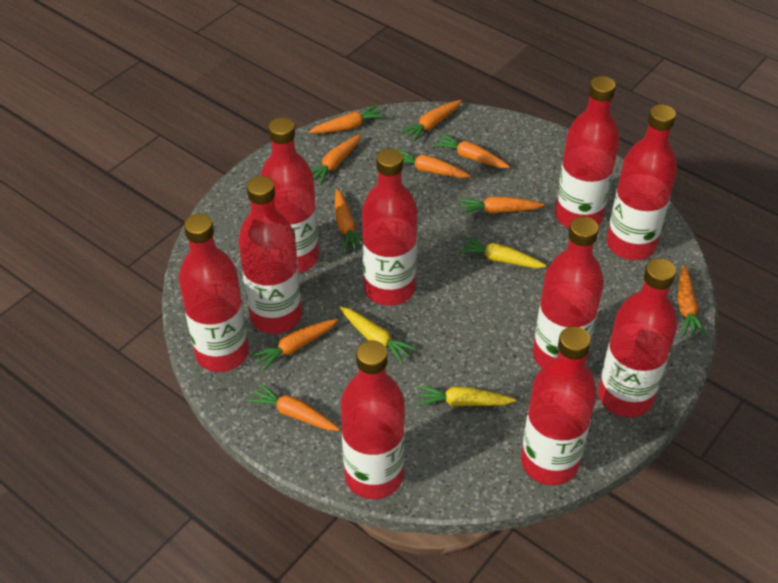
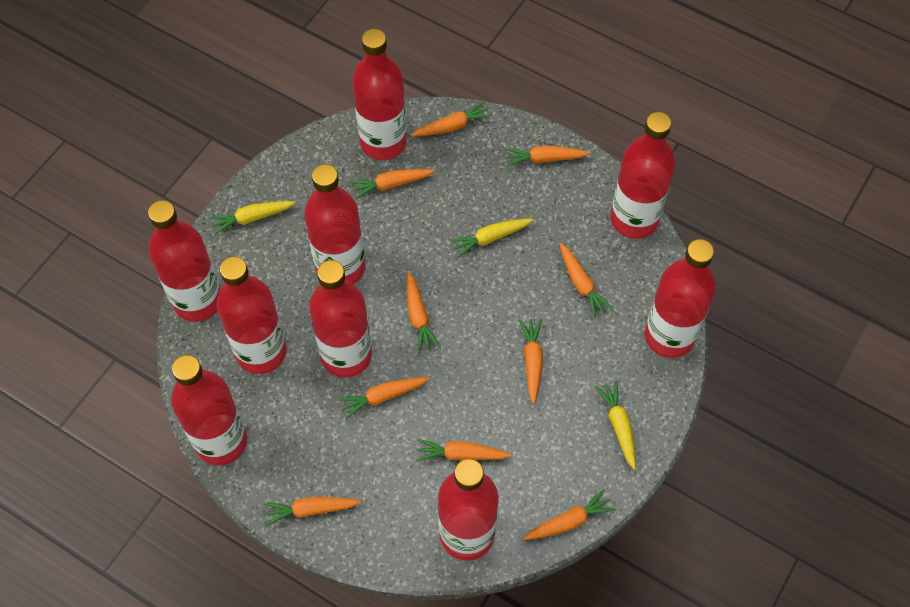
red bottle: 10 -> 9

